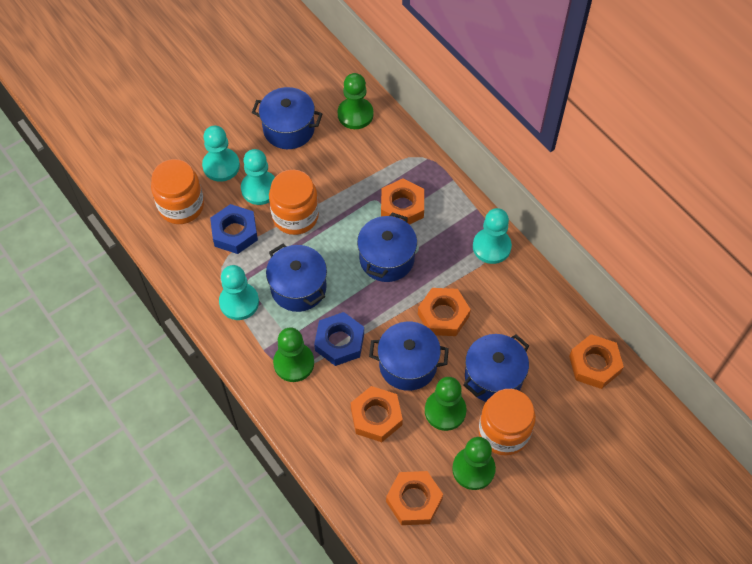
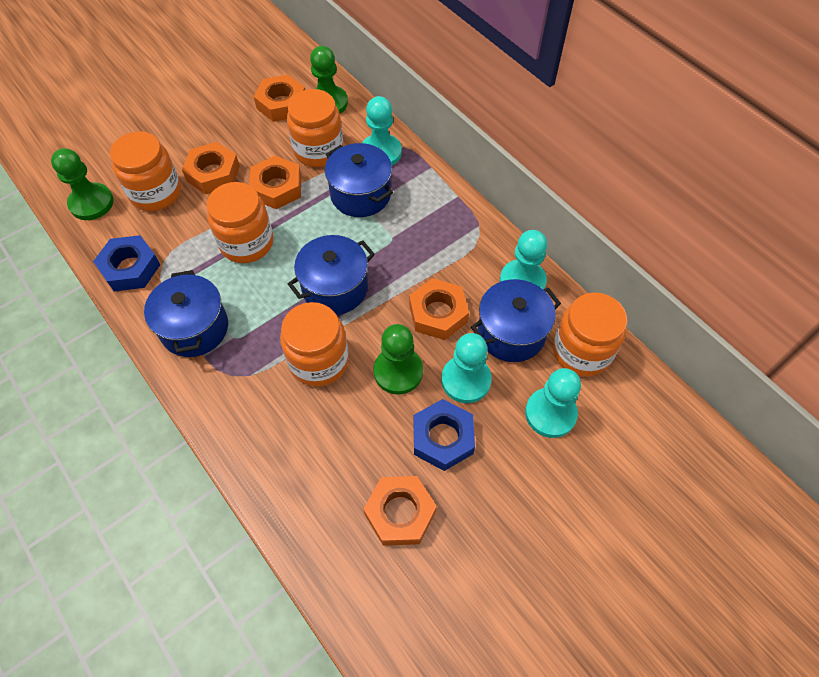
blue pot: 5 -> 4
green pawn: 4 -> 3
orange jar: 3 -> 5

